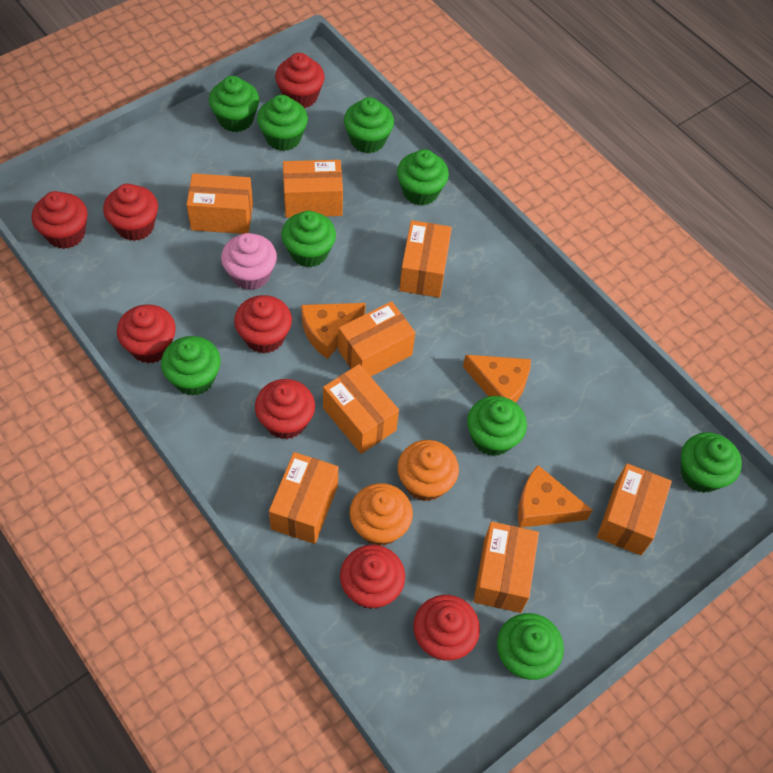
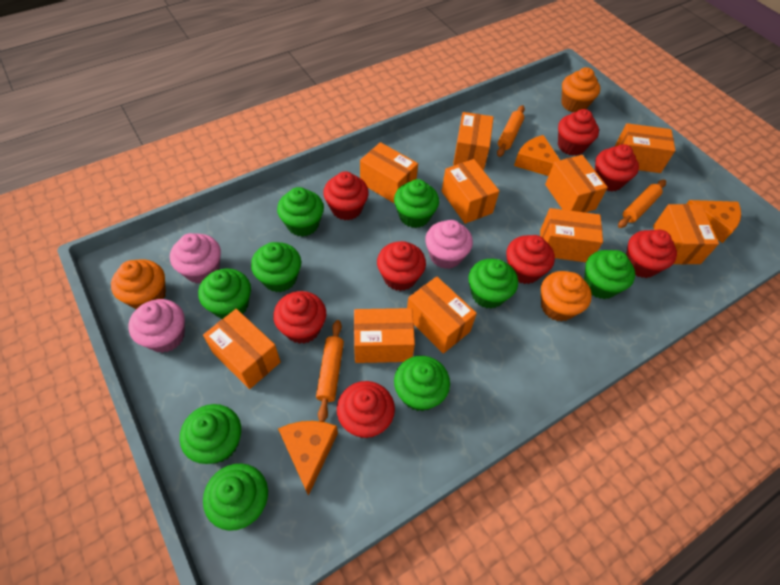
orange box: 8 -> 10
orange cupcake: 2 -> 3
orange rolling pin: 0 -> 3
pink cupcake: 1 -> 3

